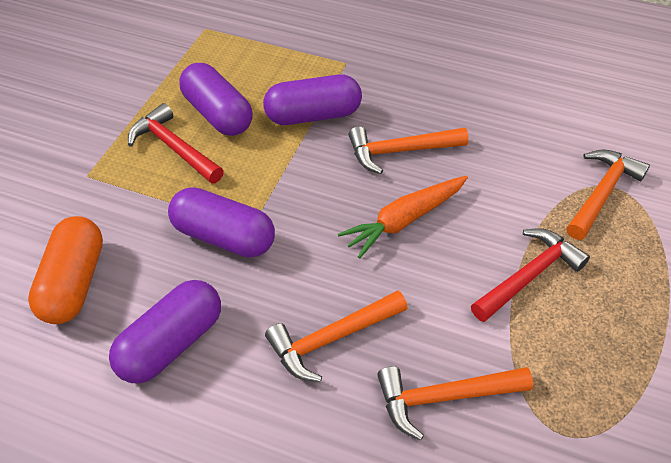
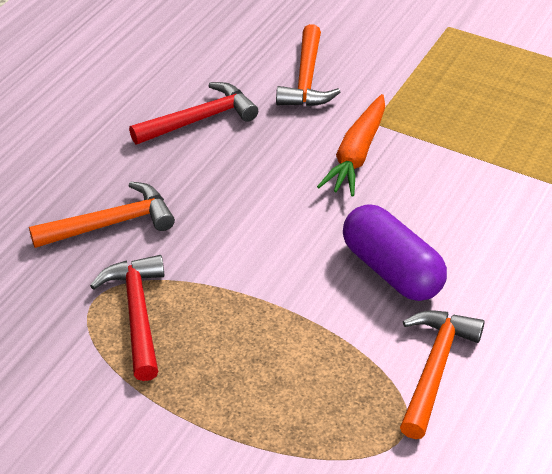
orange capsule: 1 -> 0
orange hammer: 4 -> 3
purple capsule: 4 -> 1

